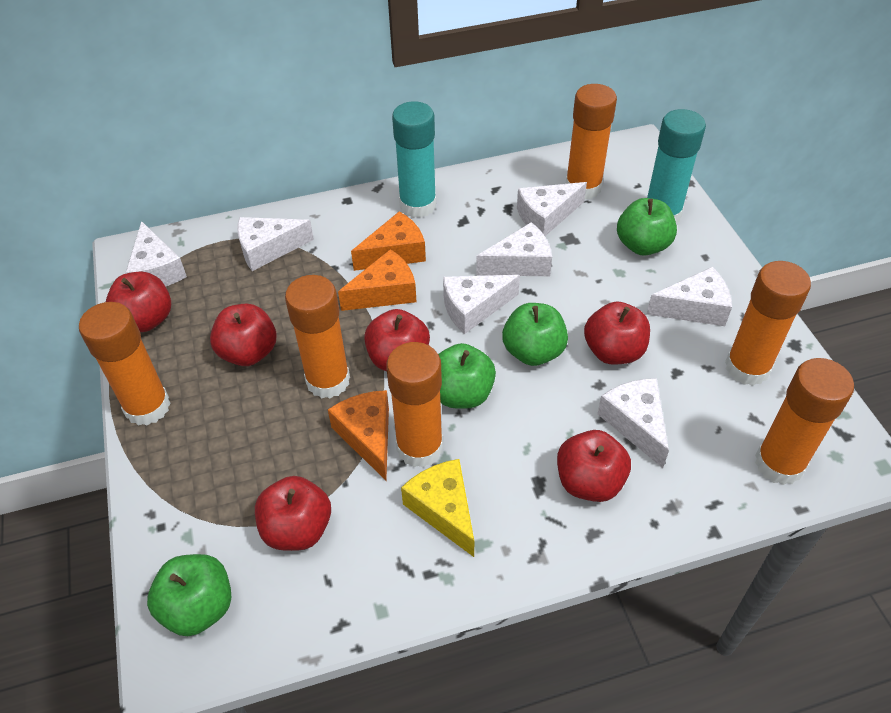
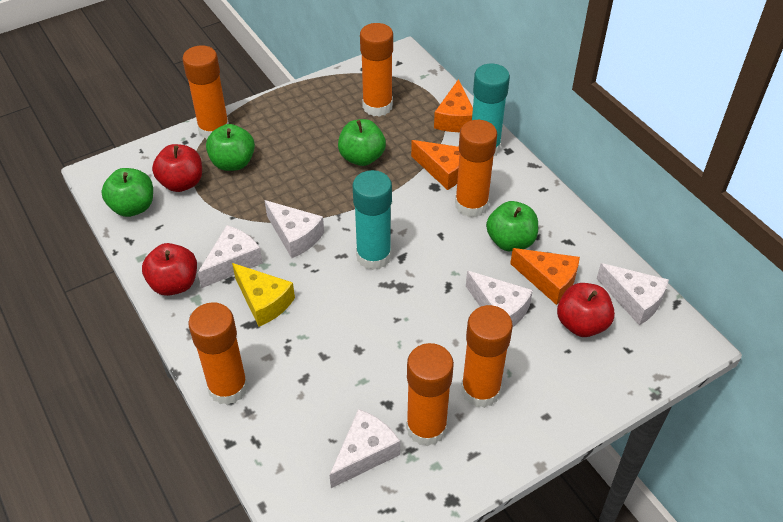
red apple: 6 -> 3
white cheese: 7 -> 5

